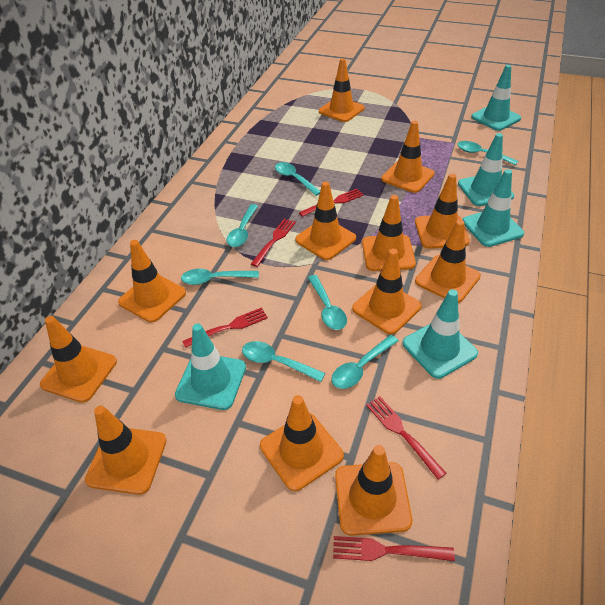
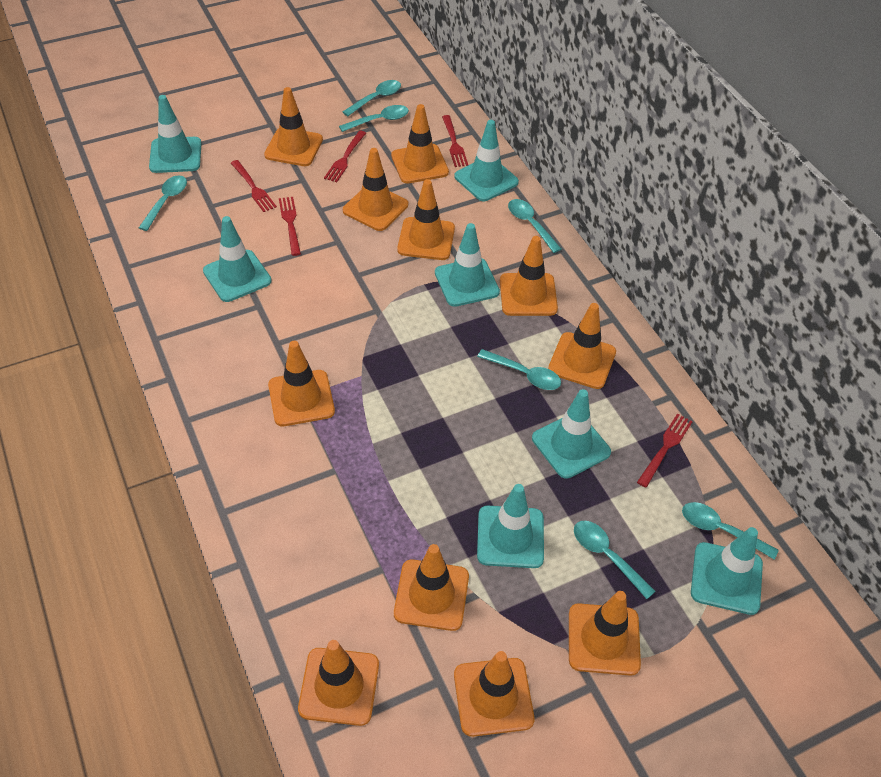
orange traffic cone: 12 -> 11
turquoise traffic cone: 5 -> 7

